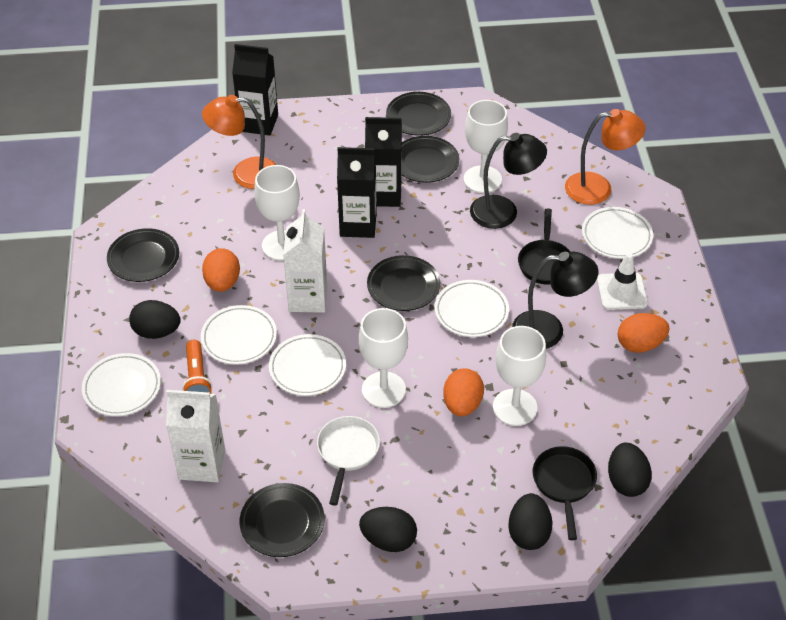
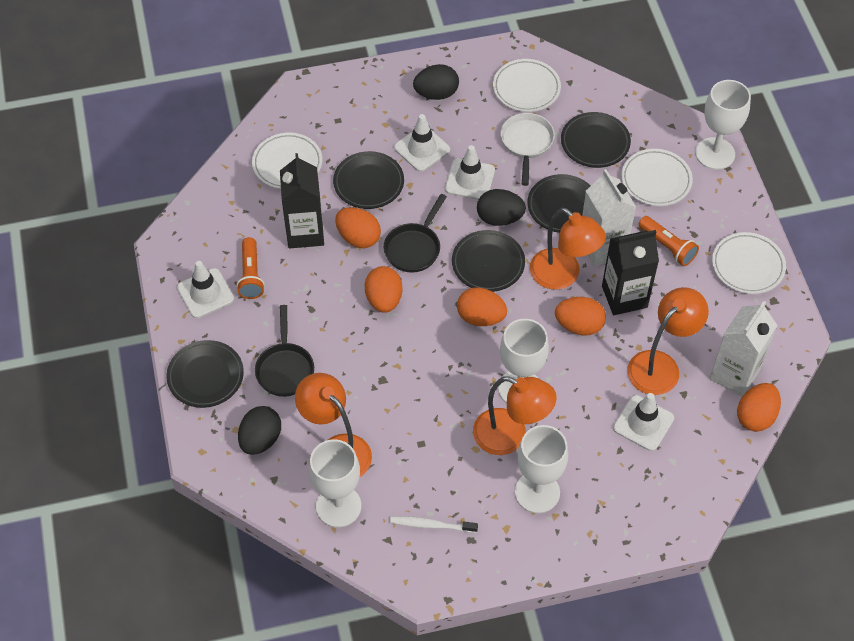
black carton: 3 -> 2
black egg: 4 -> 3
black lamp: 2 -> 0
orange egg: 3 -> 5
orange flashlight: 1 -> 2
orange lamp: 2 -> 4
white plate: 5 -> 4
white toothbrush: 0 -> 1
white traffic cone: 1 -> 4

